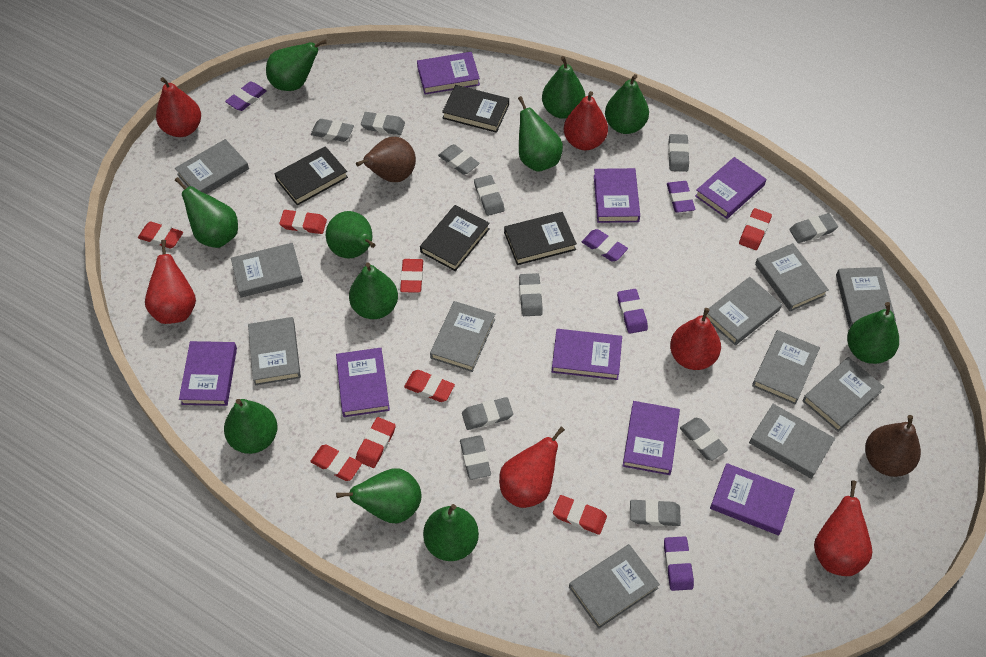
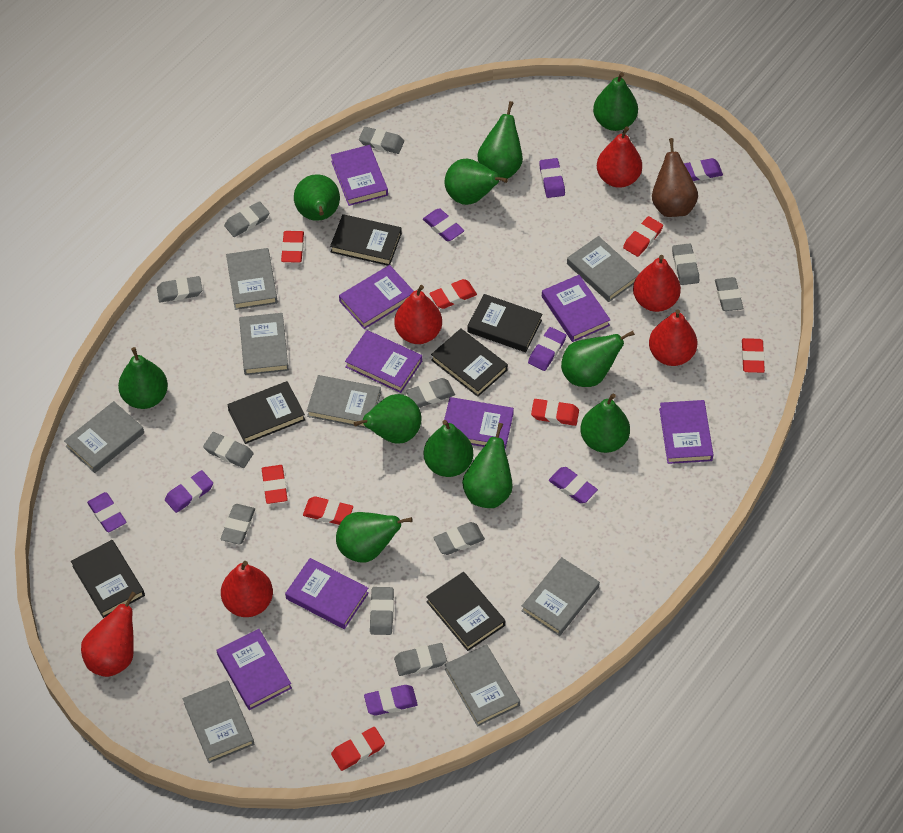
black book: 4 -> 6
brown pear: 2 -> 1
grey book: 11 -> 8
purple eraser: 5 -> 8

